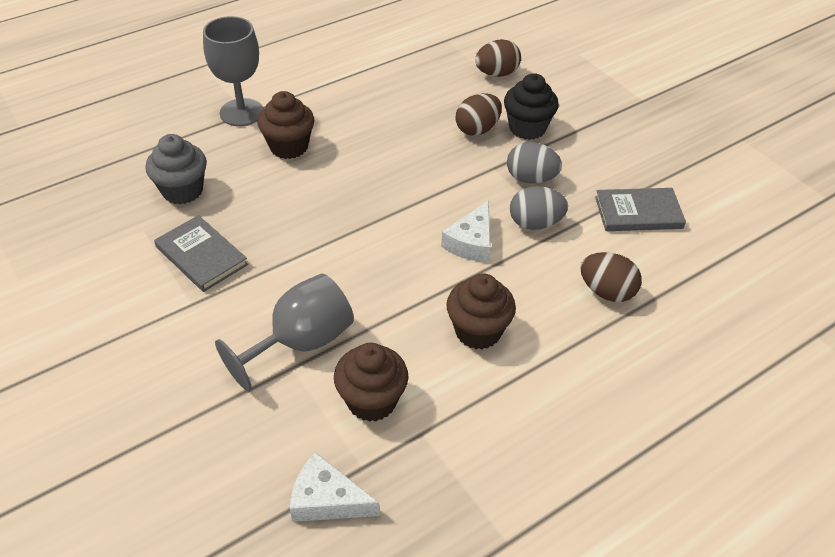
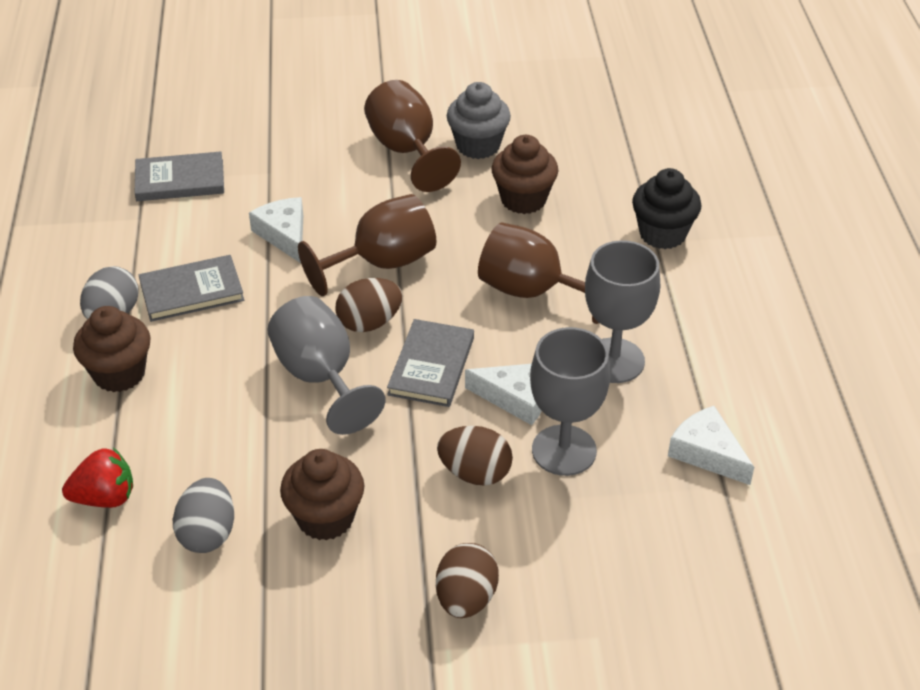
brown goblet: 0 -> 3
grey book: 2 -> 3
grey goblet: 2 -> 3
red strawberry: 0 -> 1
white cheese: 2 -> 3

